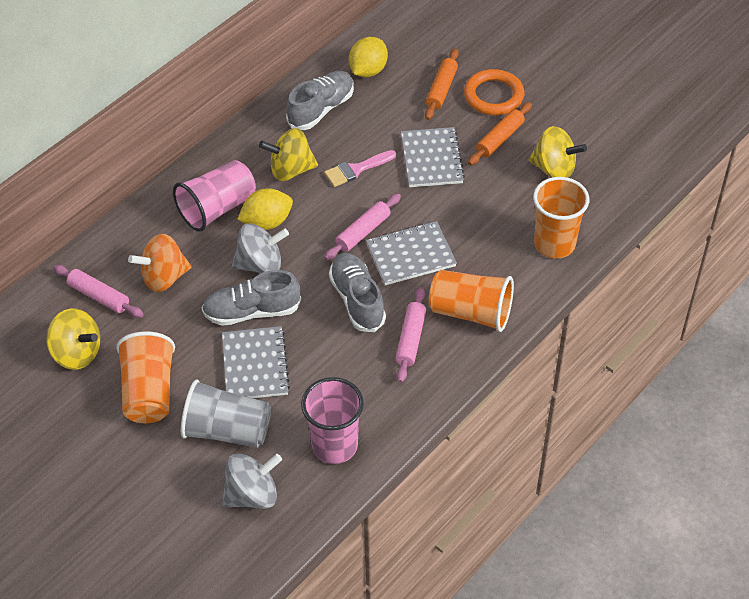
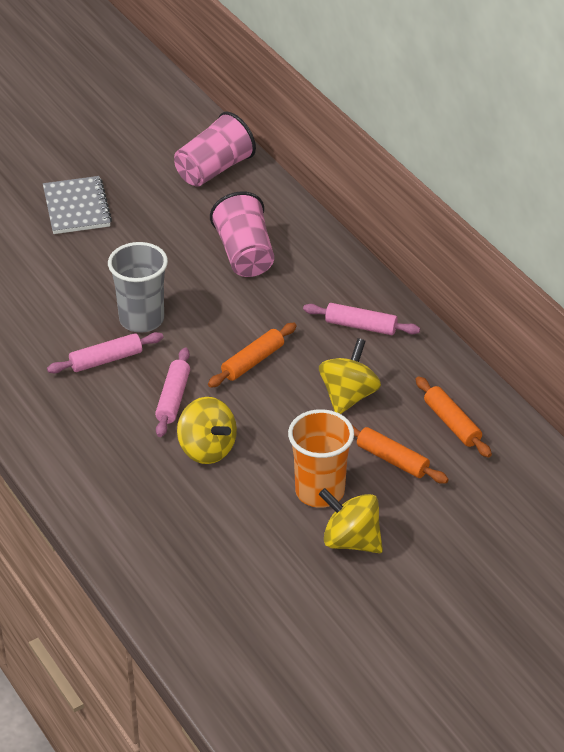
grey notebook: 3 -> 1
grey shoe: 3 -> 0
grey spinning top: 2 -> 0
orange cup: 3 -> 1
orange ring: 1 -> 0
orange rolling pin: 2 -> 3
orange spinning top: 1 -> 0
pink brush: 1 -> 0
yellow lemon: 2 -> 0

